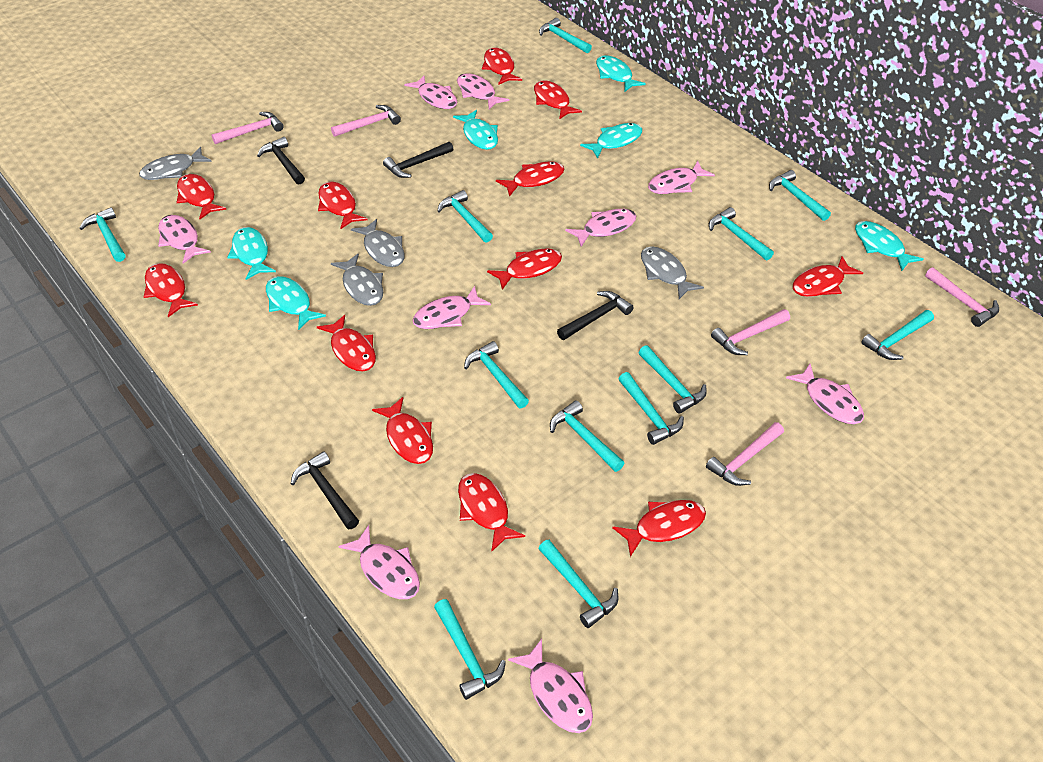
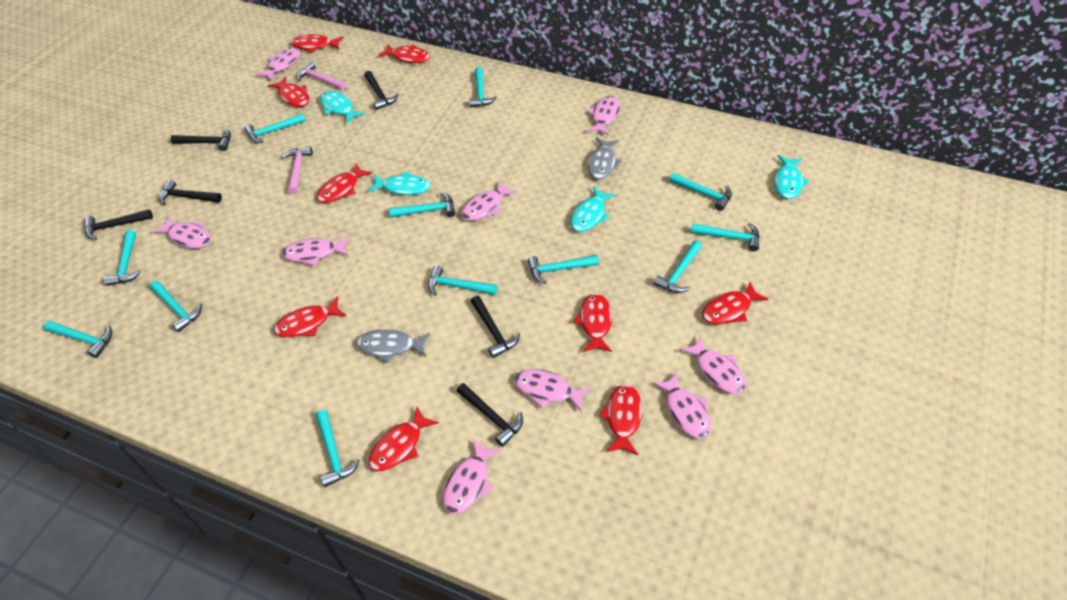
black hammer: 4 -> 6
grey fish: 4 -> 2
pink hammer: 5 -> 2
red fish: 12 -> 9
turquoise fish: 6 -> 4

